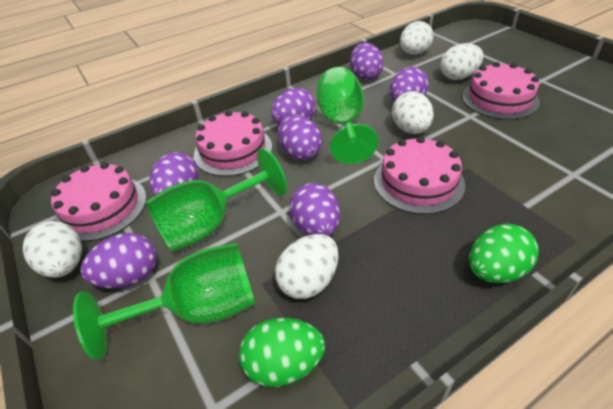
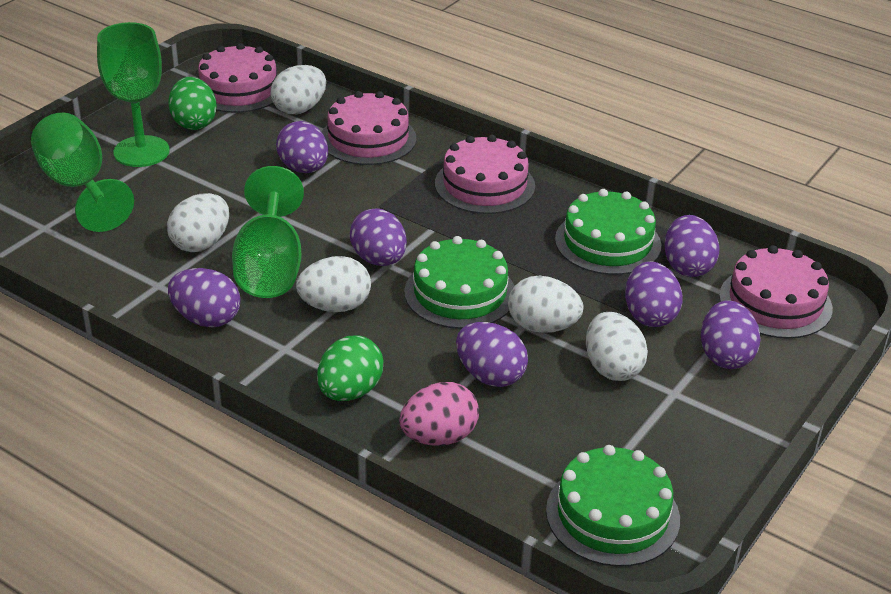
green cake: 0 -> 3
pink egg: 0 -> 1

